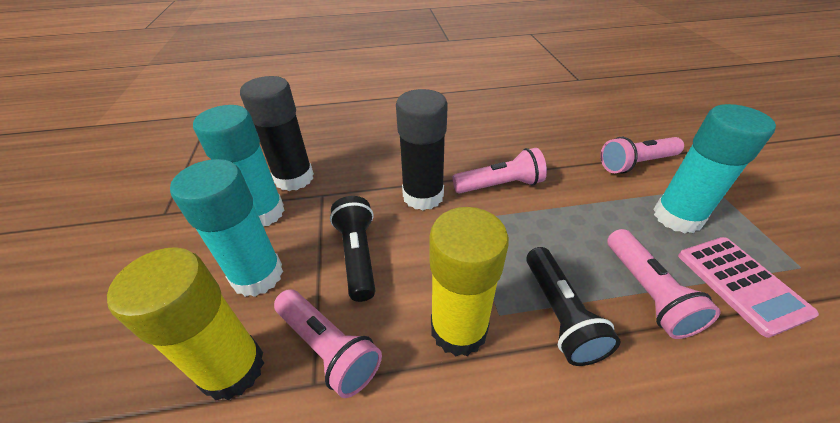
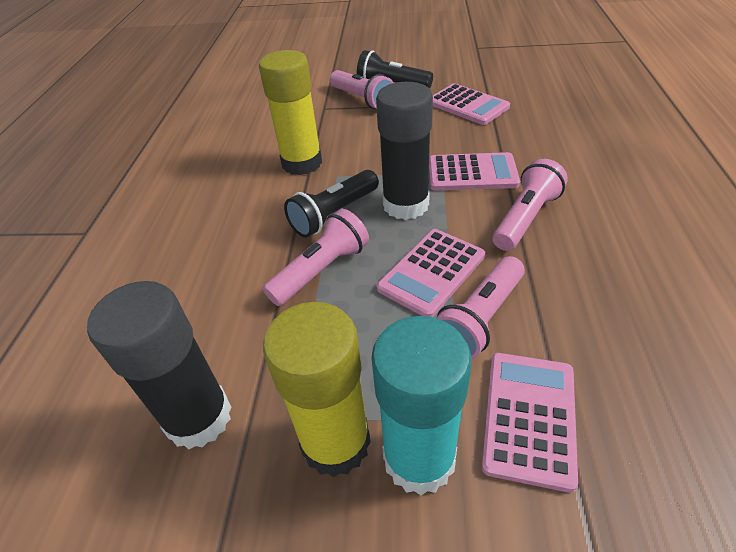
pink calculator: 1 -> 4
turquoise glue stick: 3 -> 1

